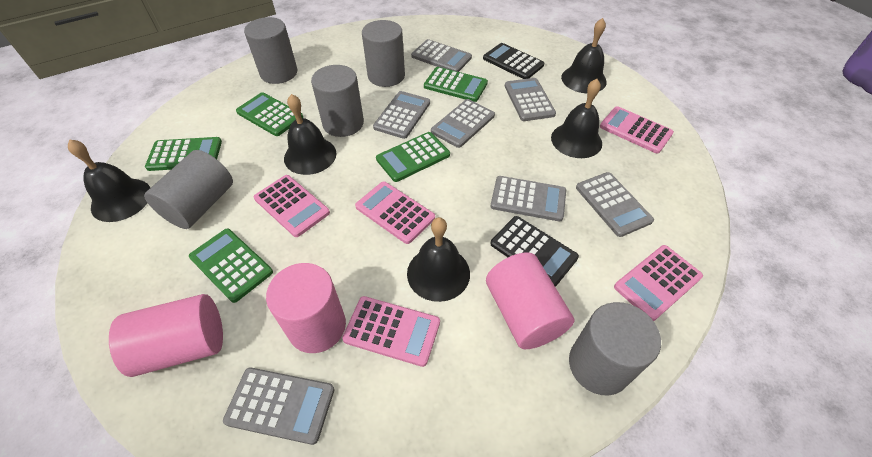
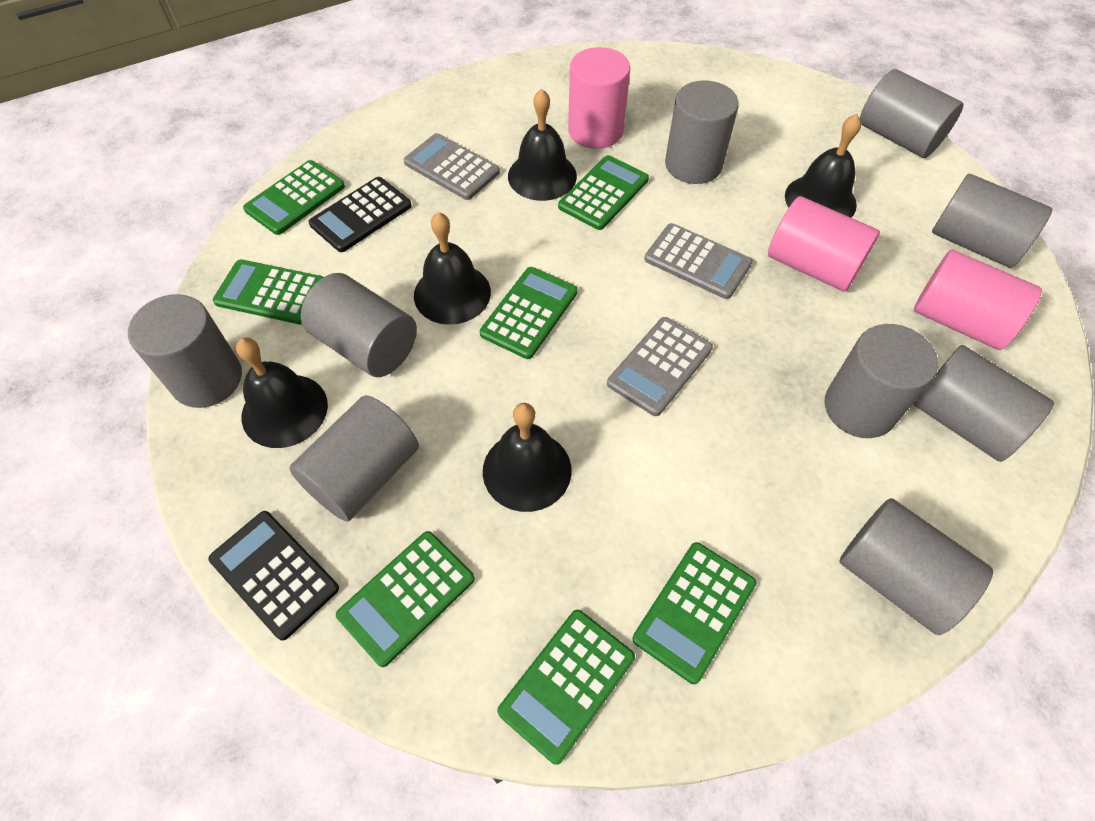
green calculator: 5 -> 7
grey calculator: 7 -> 3
grey cylinder: 5 -> 9
pink calculator: 5 -> 0

